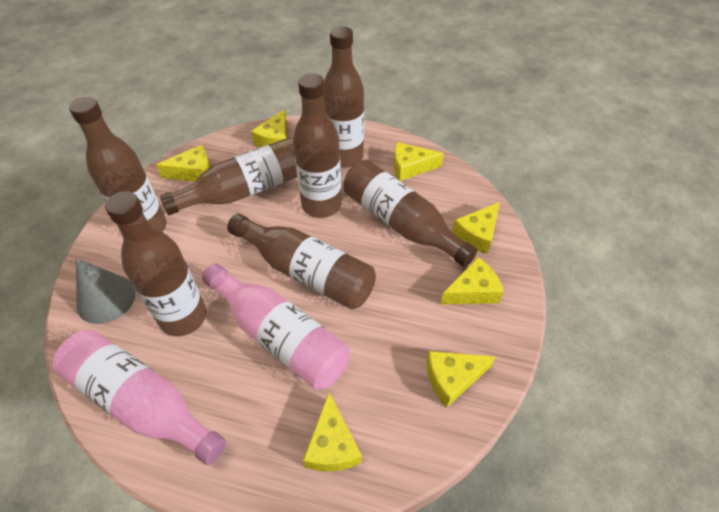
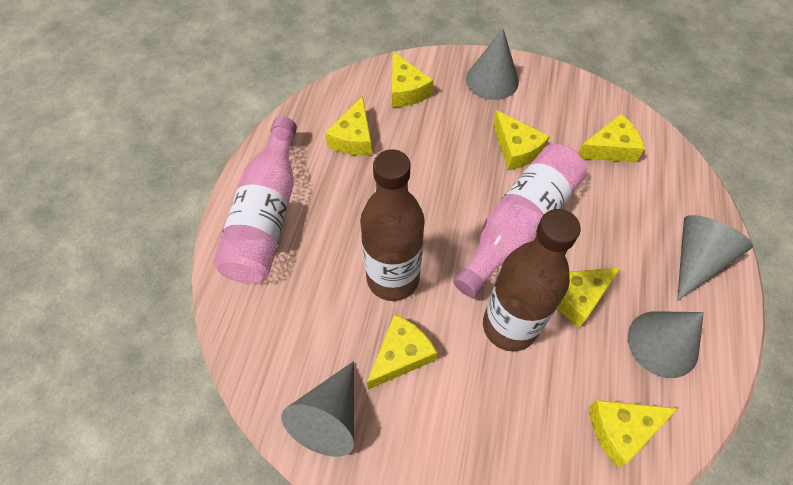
brown bottle: 7 -> 2
grey cone: 1 -> 4

